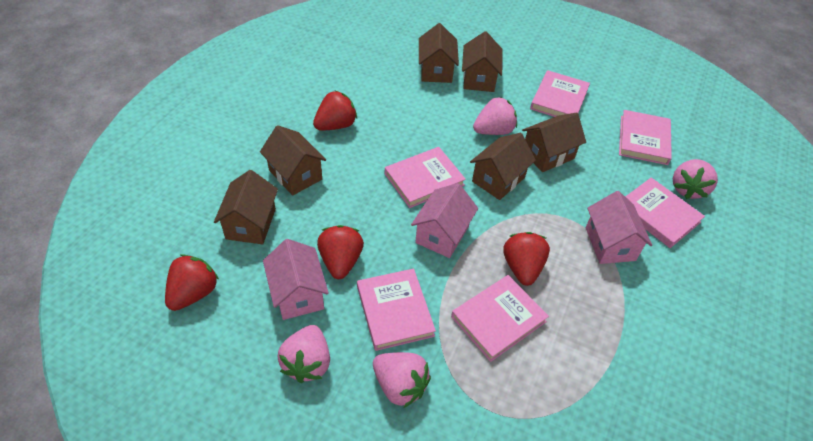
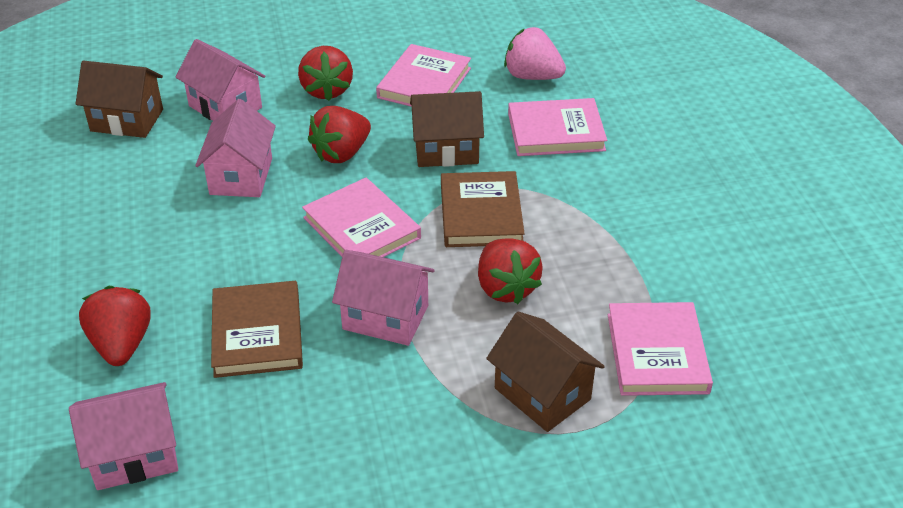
brown book: 0 -> 2
brown house: 6 -> 3
pink book: 6 -> 4
pink house: 3 -> 4
pink strawberry: 4 -> 1

